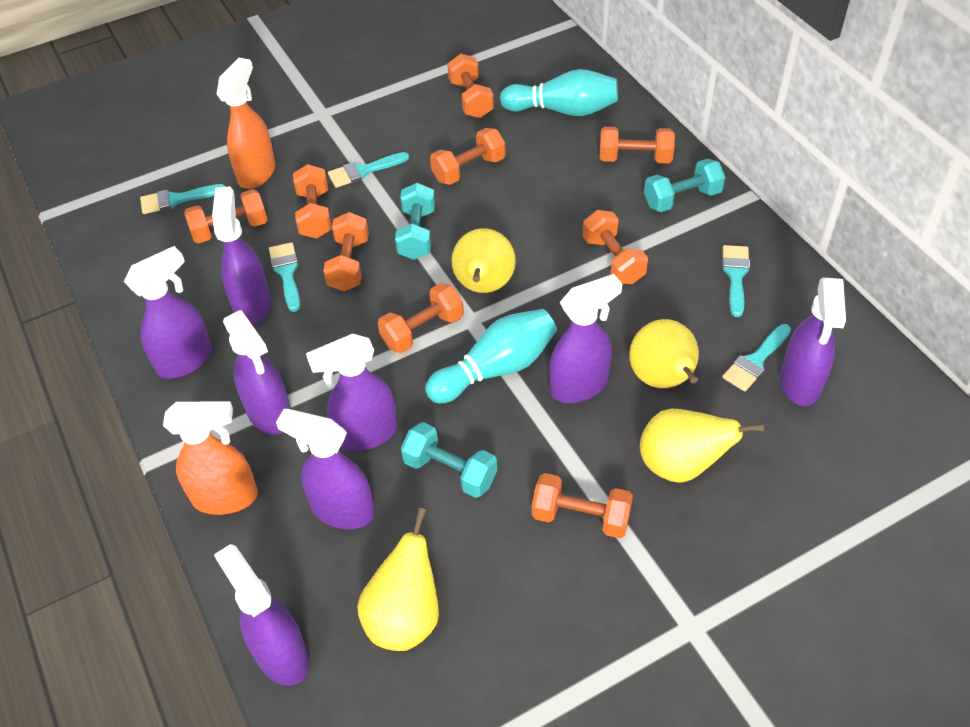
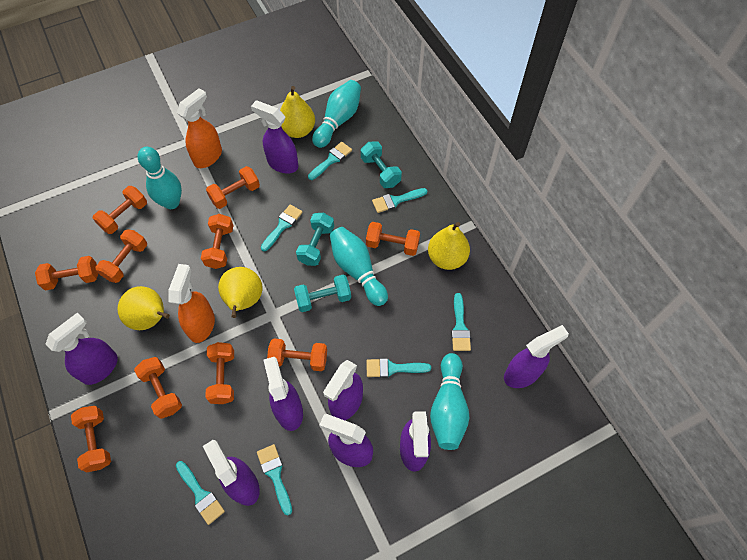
orange dumbbell: 9 -> 10
turquoise bowling pin: 2 -> 4
turquoise brush: 5 -> 7

